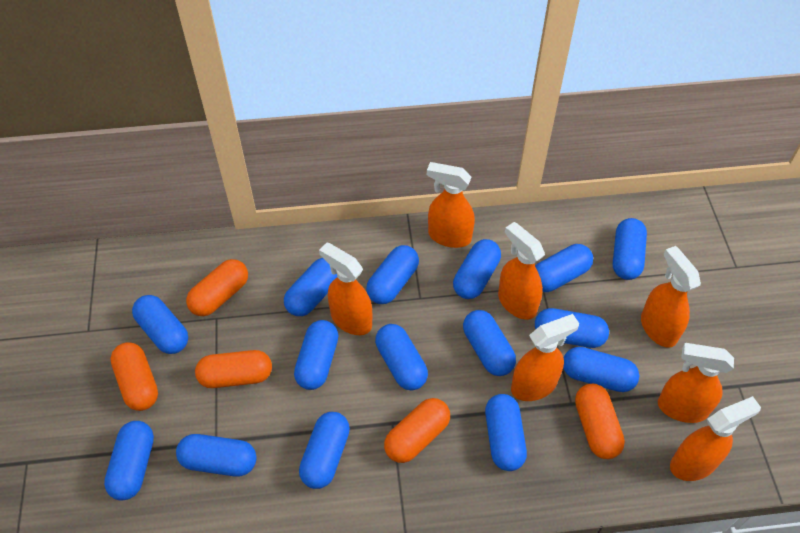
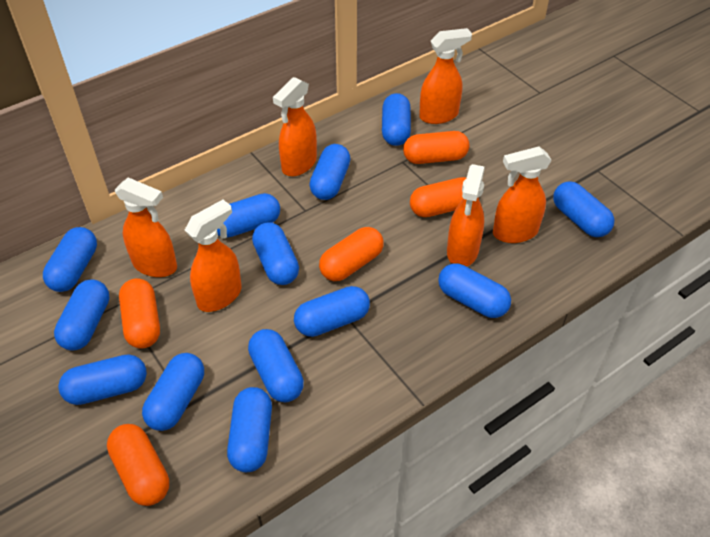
blue capsule: 15 -> 13
orange spray bottle: 7 -> 6

